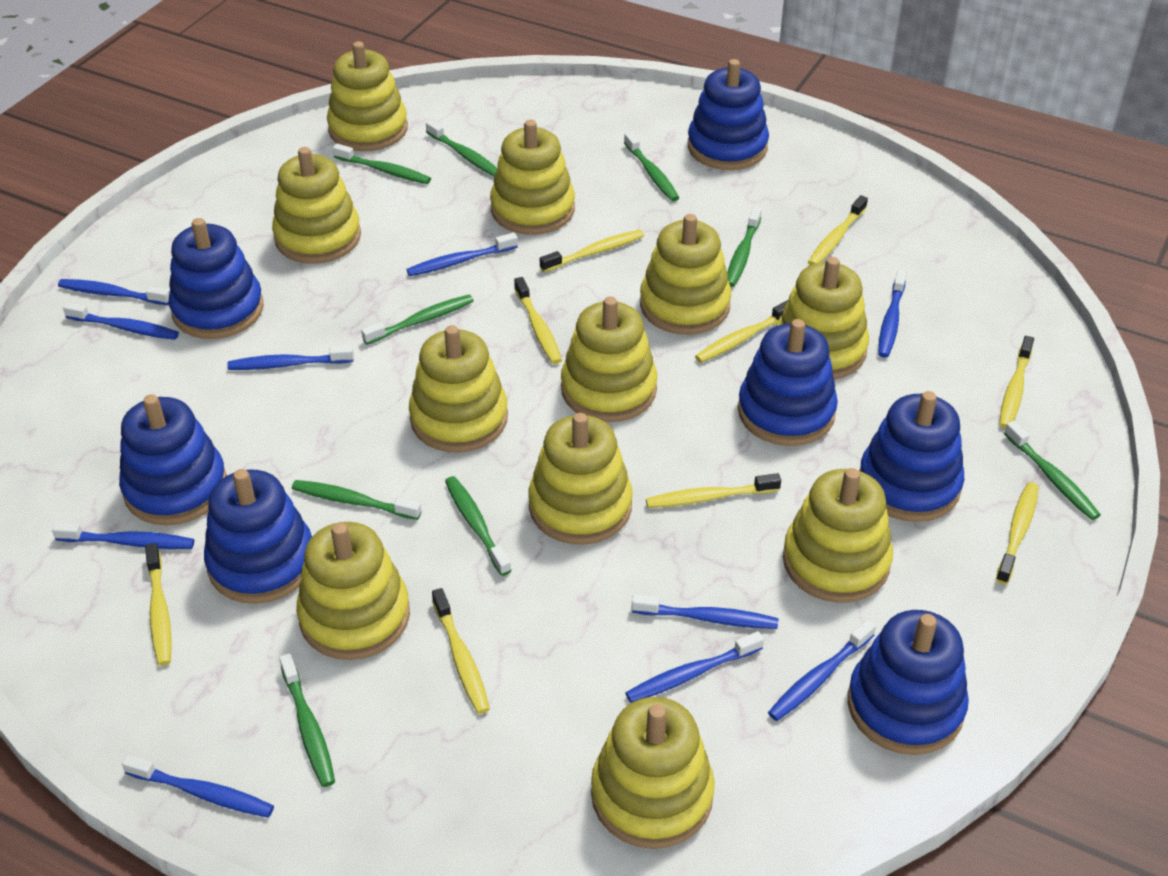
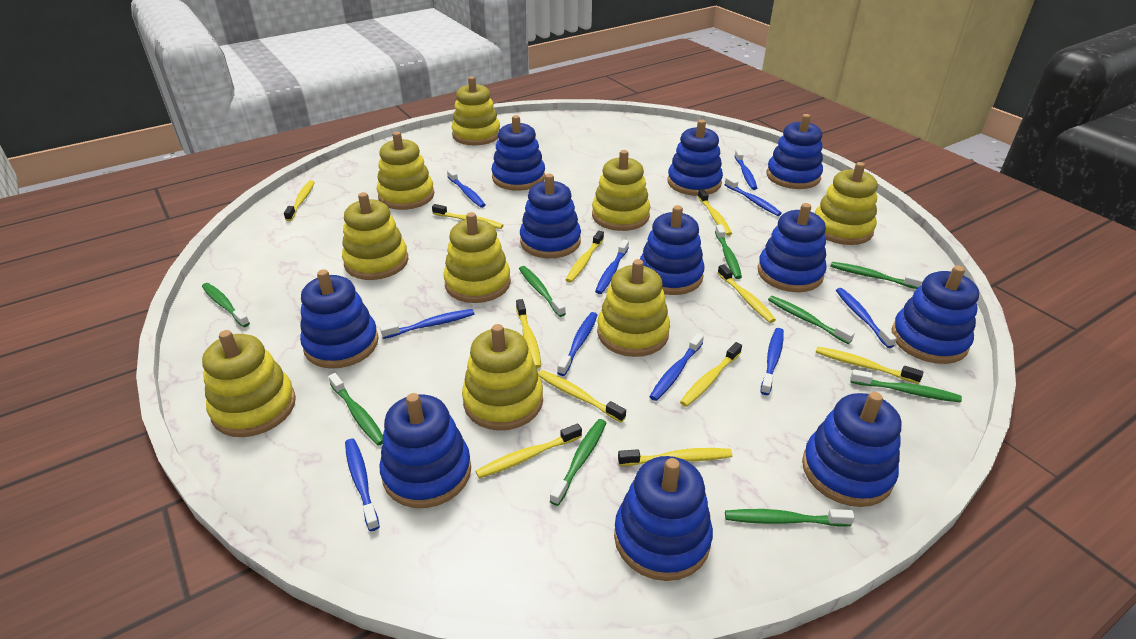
blue stacking toy: 7 -> 11
yellow stacking toy: 11 -> 9
yellow toothbrush: 9 -> 11

